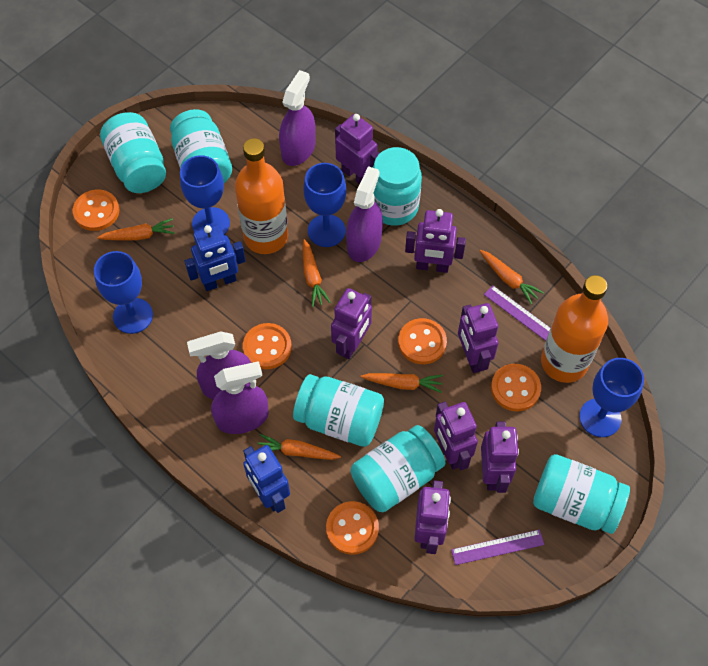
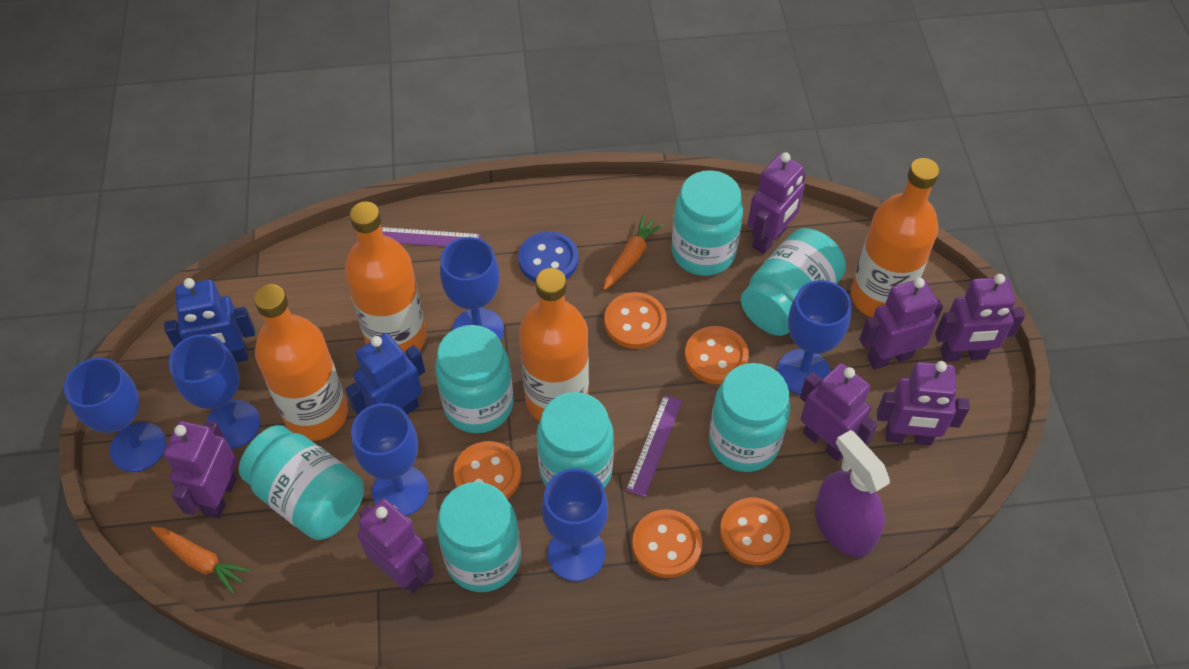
blue button: 0 -> 1
blue goblet: 4 -> 6
orange bottle: 2 -> 4
orange carrot: 5 -> 2
purple spray bottle: 4 -> 1
turquoise jar: 6 -> 7

